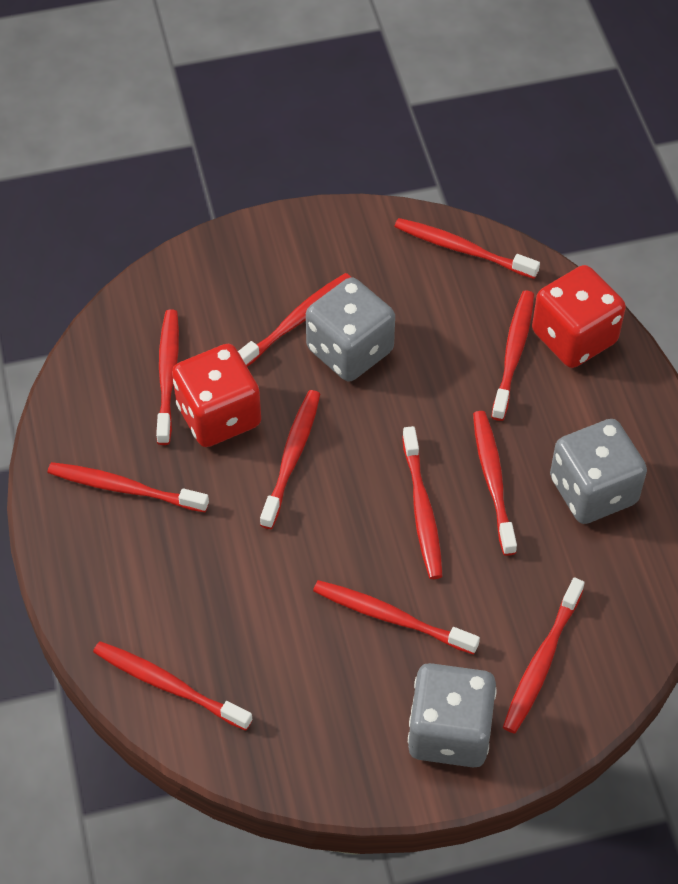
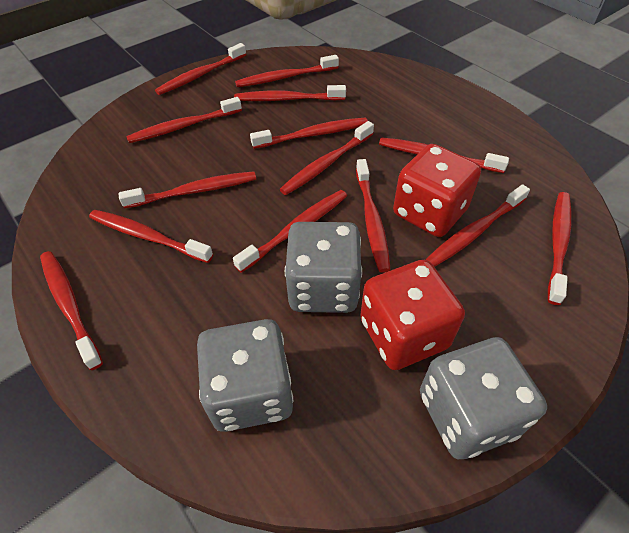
red toothbrush: 11 -> 14

